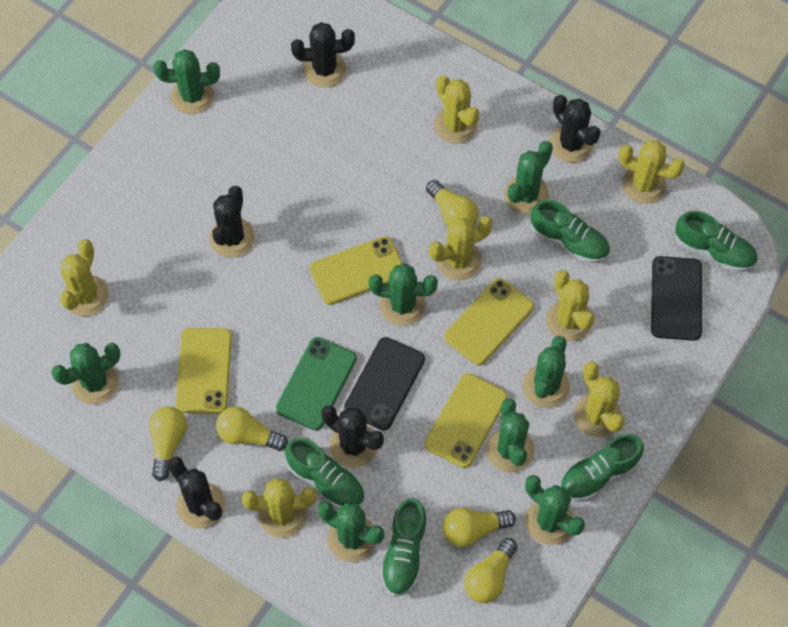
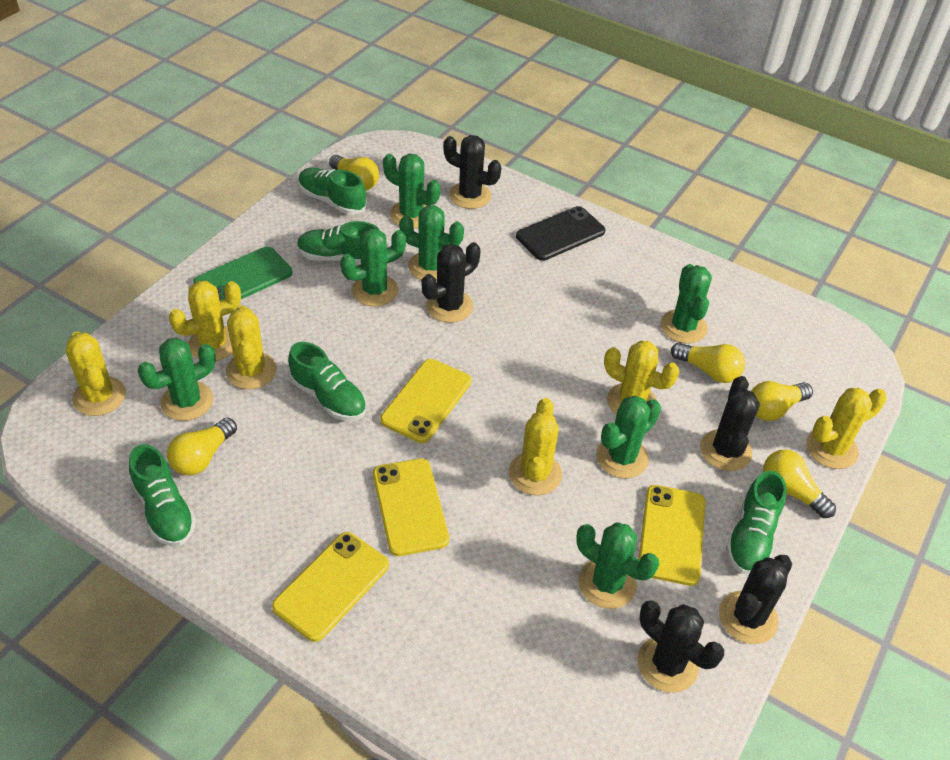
black phone: 2 -> 1
green cactus: 8 -> 7
yellow cactus: 7 -> 6

